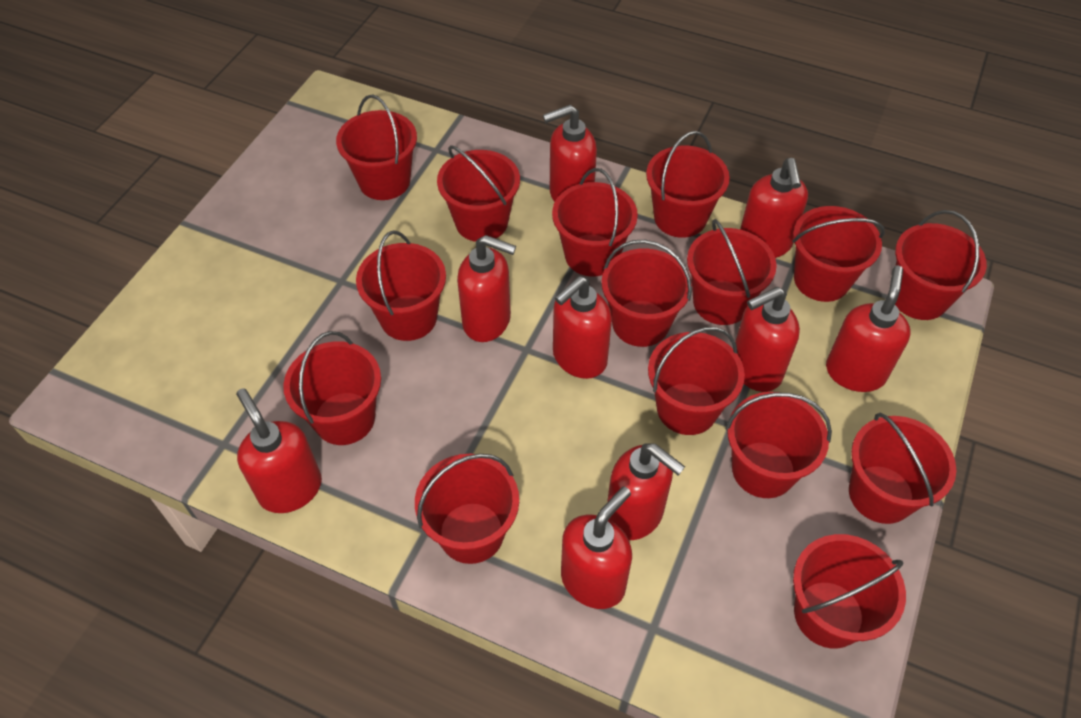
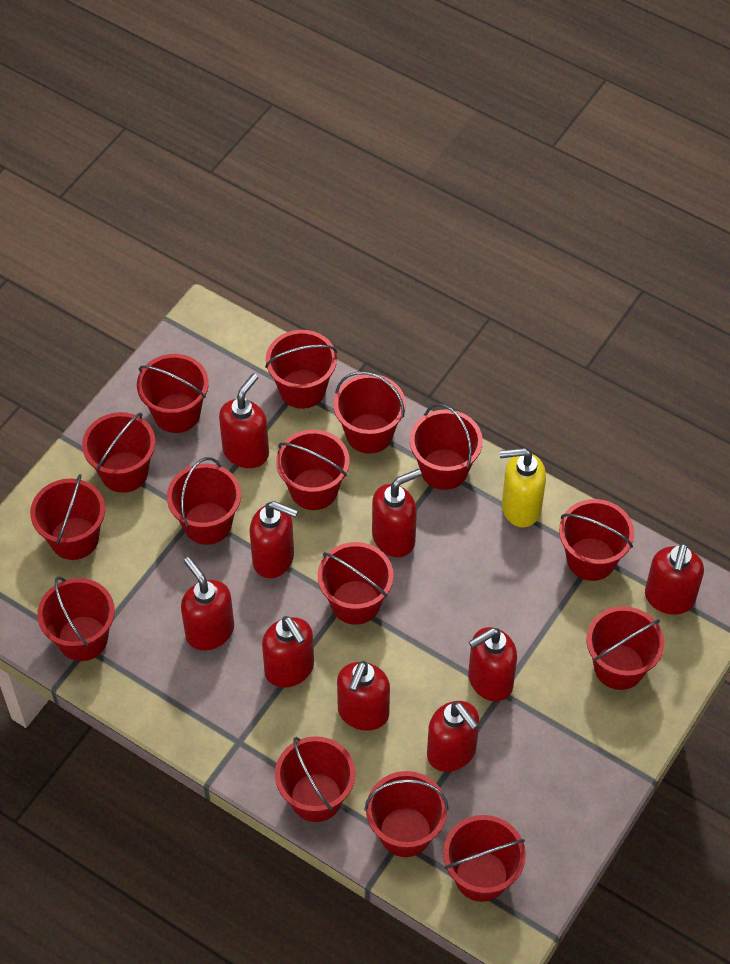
yellow soap dispenser: 0 -> 1

